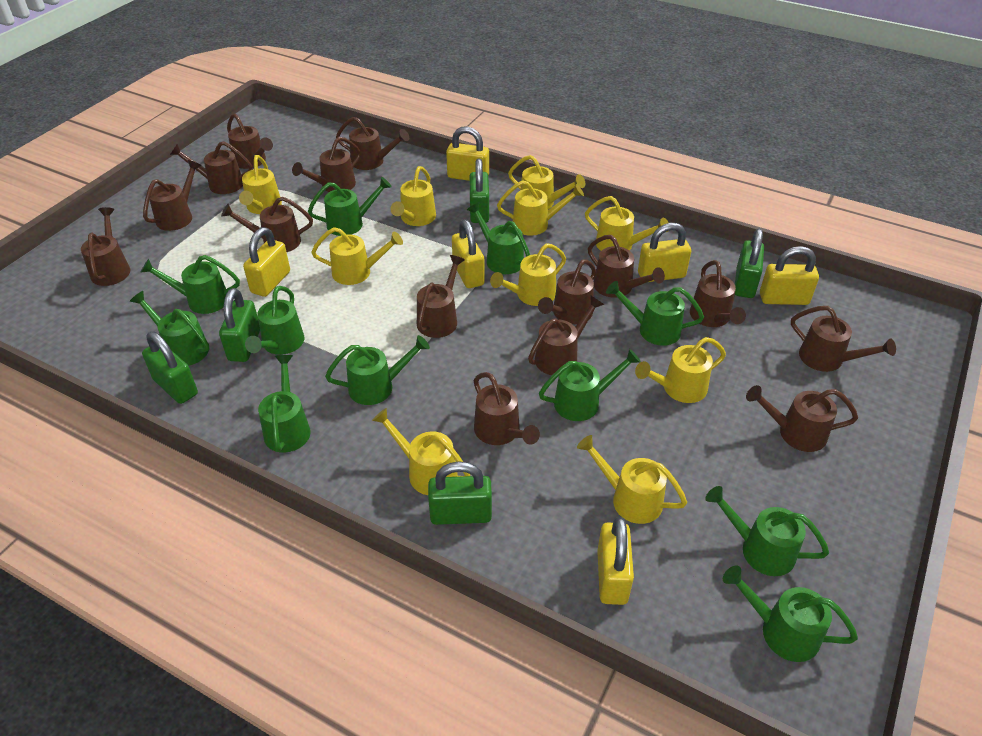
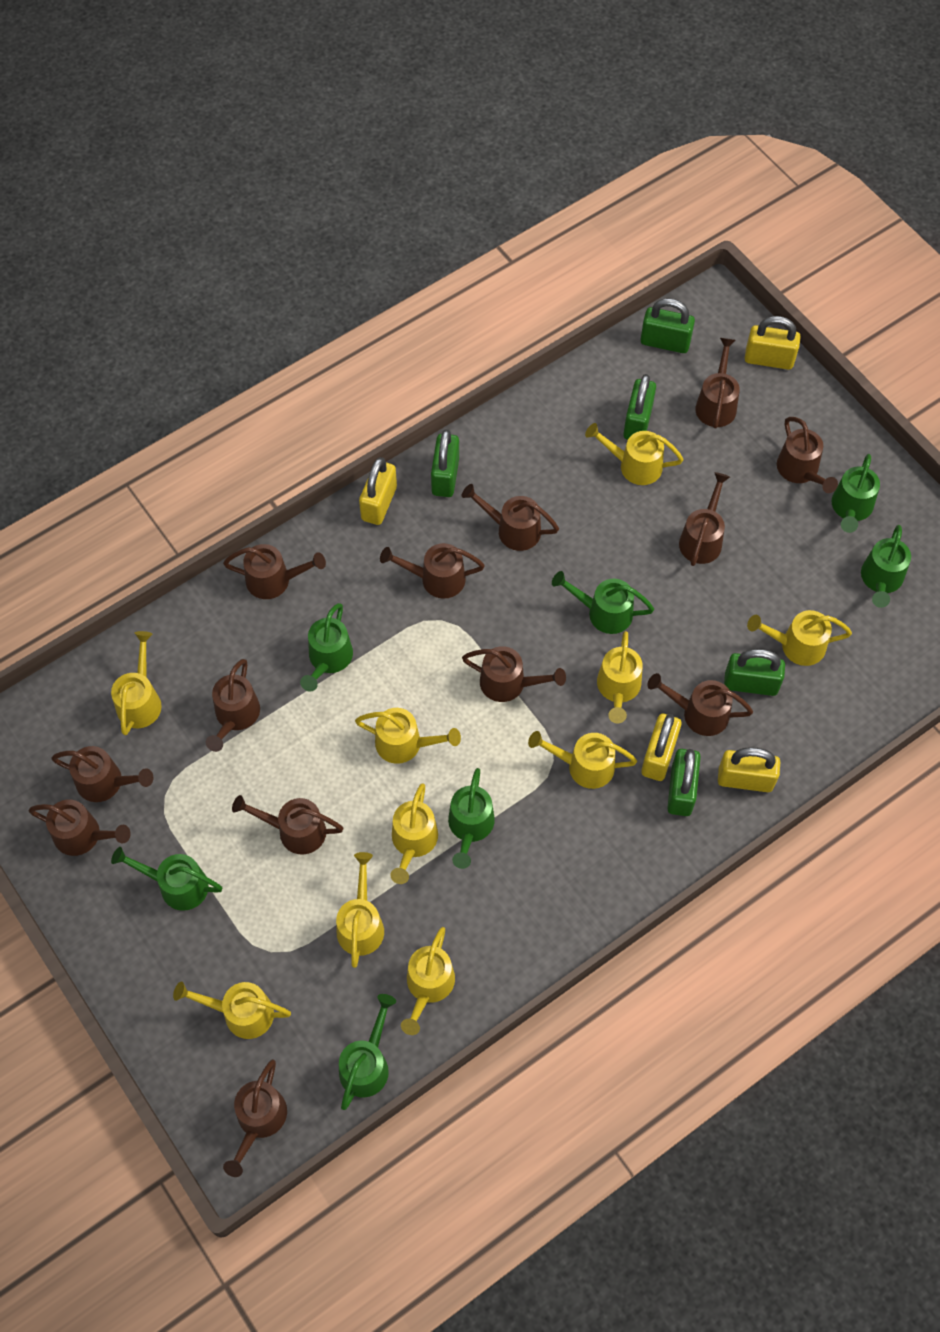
brown watering can: 15 -> 13
green watering can: 11 -> 7
yellow padlock: 6 -> 4

